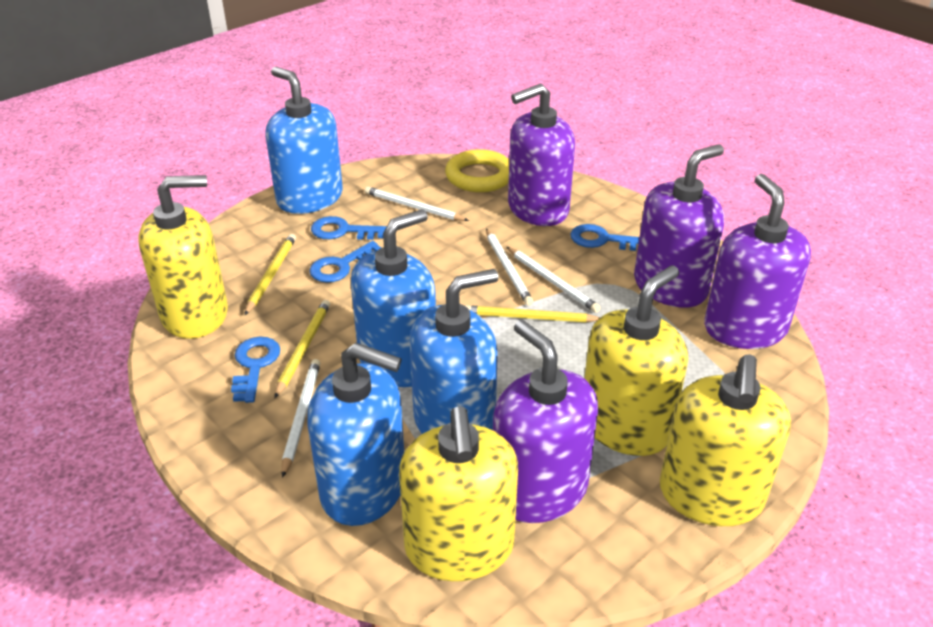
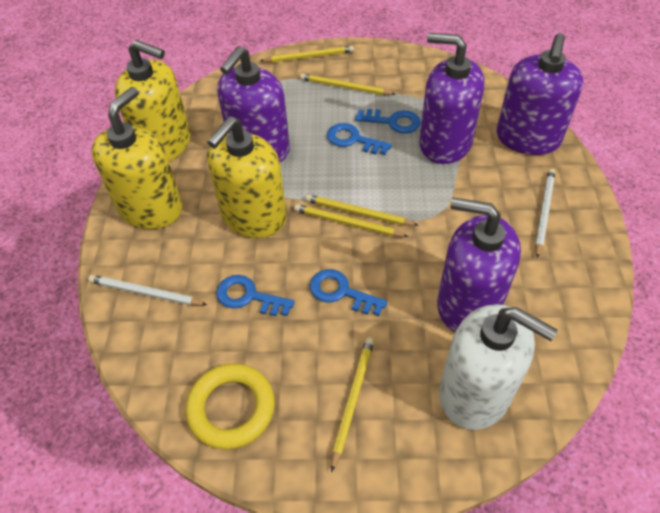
blue soap dispenser: 4 -> 0
white pencil: 4 -> 2
white soap dispenser: 0 -> 1
yellow pencil: 3 -> 5
yellow soap dispenser: 4 -> 3

